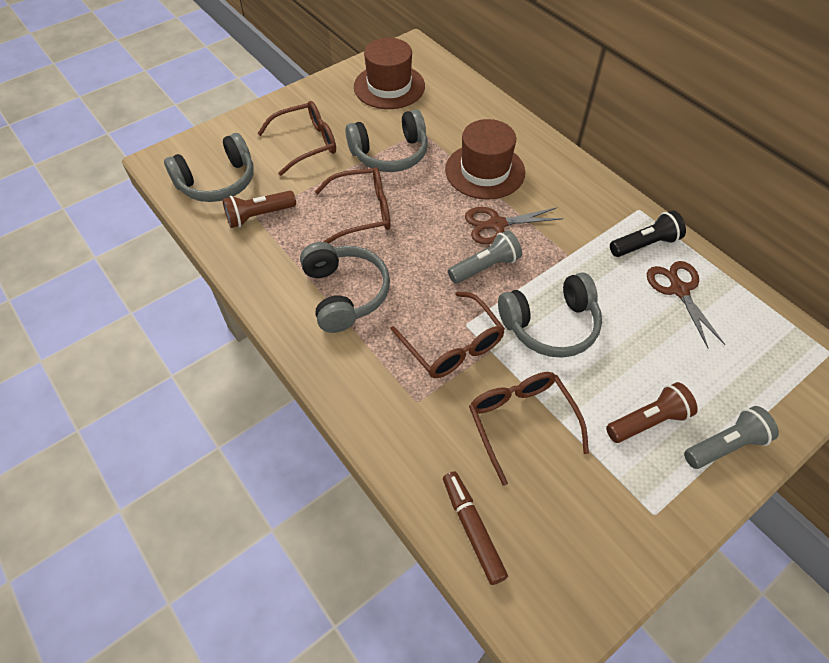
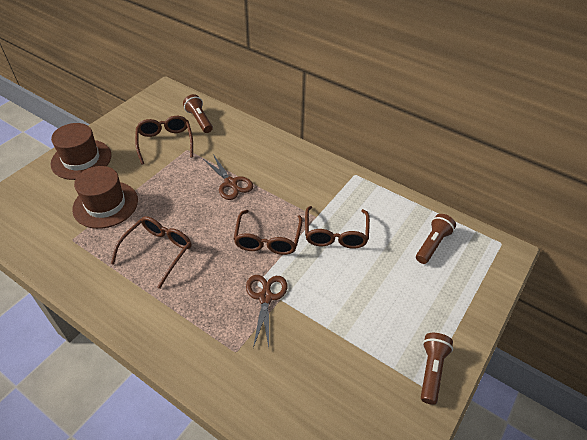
black flashlight: 1 -> 0
brown flashlight: 2 -> 3
brown marker: 1 -> 0
grey flashlight: 2 -> 0
grey headphones: 4 -> 0

